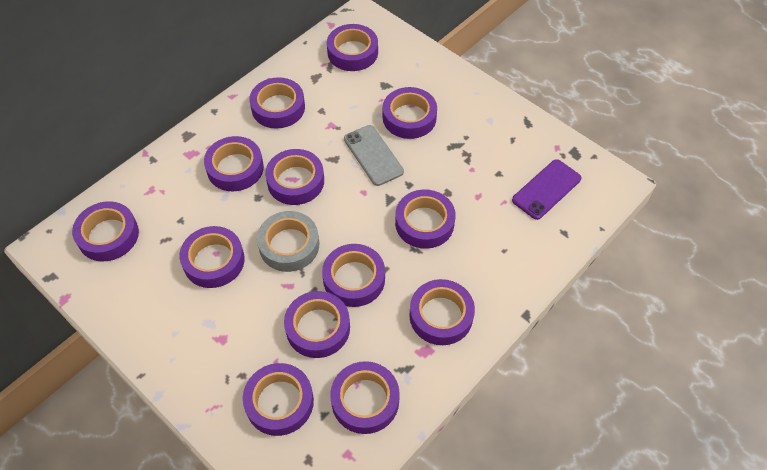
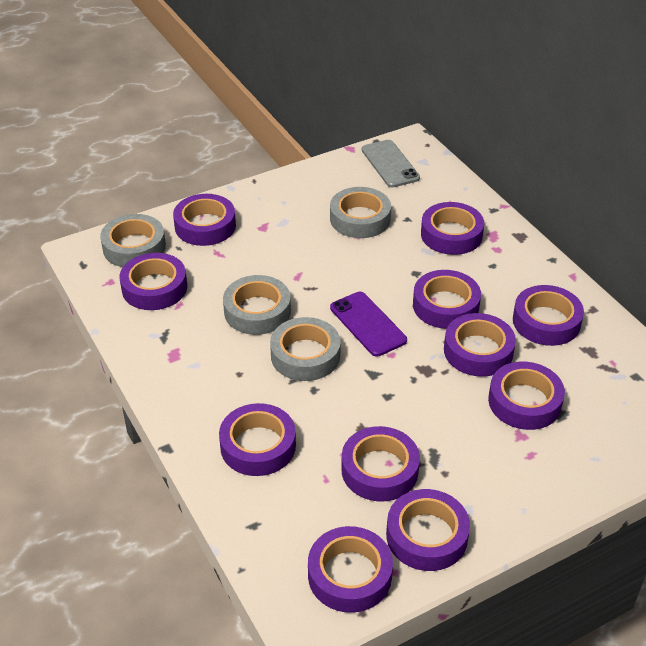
grey tape: 1 -> 4
purple tape: 13 -> 11

